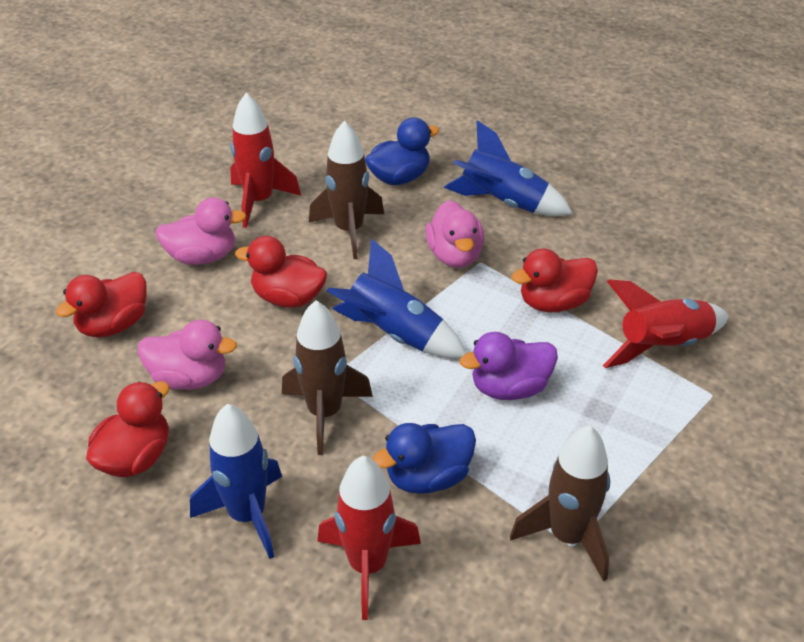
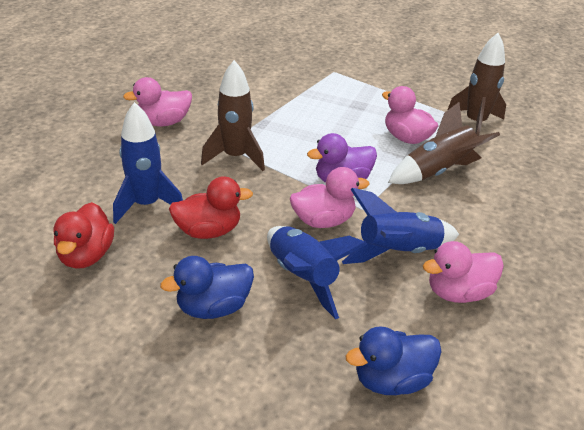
pink duck: 3 -> 4
red duck: 4 -> 2
red rocket: 3 -> 0

